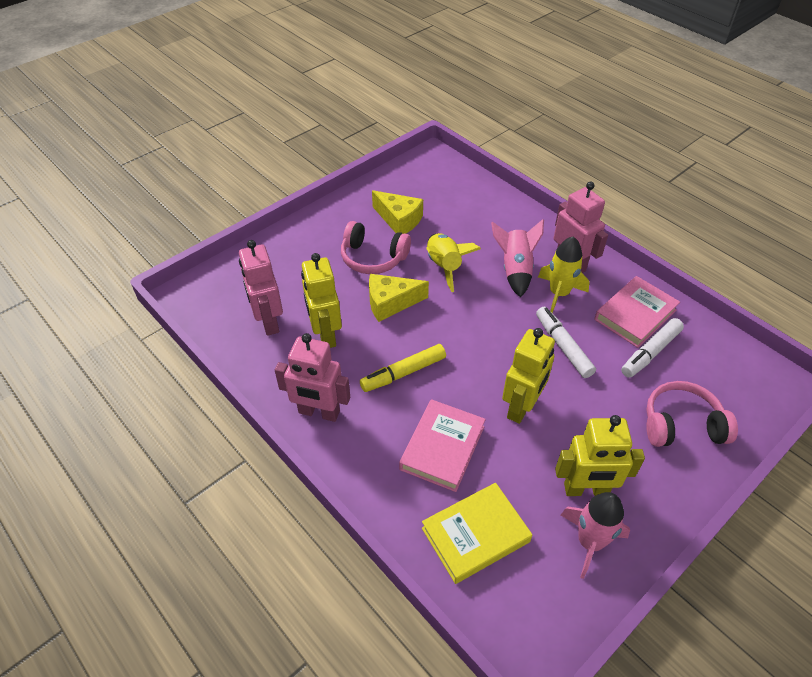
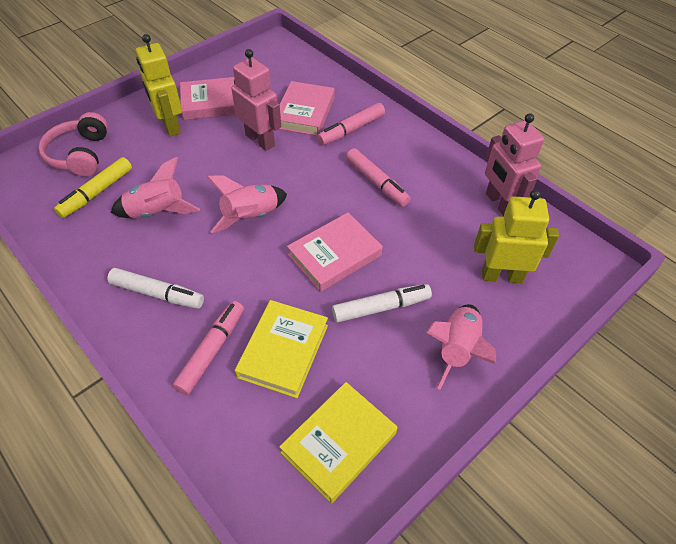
pink book: 2 -> 3
pink headphones: 2 -> 1
pink marker: 0 -> 3
pink robot: 3 -> 2
pink rocket: 2 -> 3
yellow book: 1 -> 2
yellow cheese: 2 -> 0
yellow robot: 3 -> 2
yellow rocket: 2 -> 0

